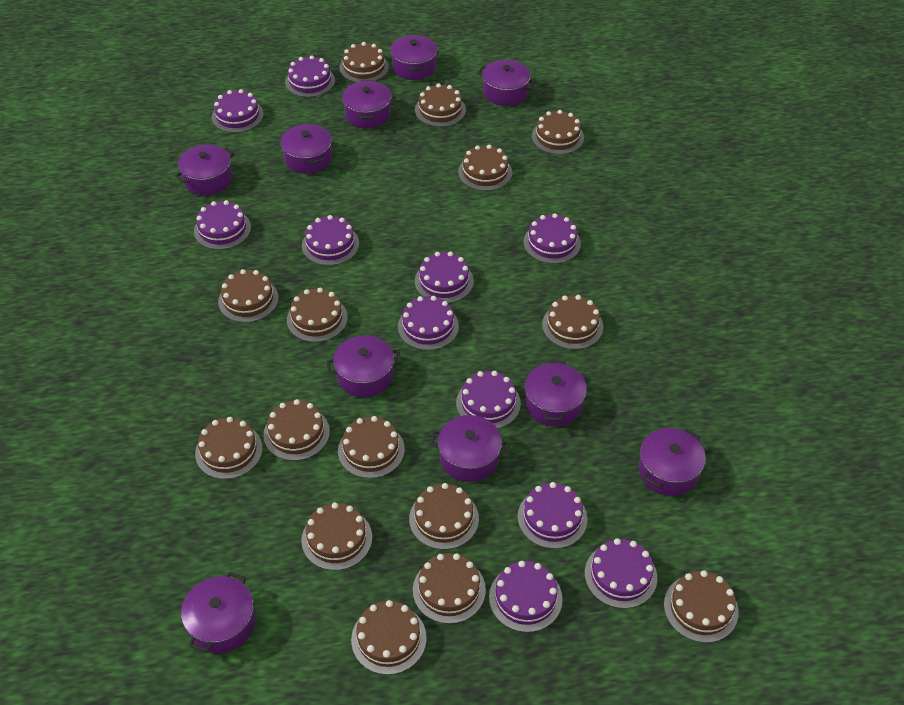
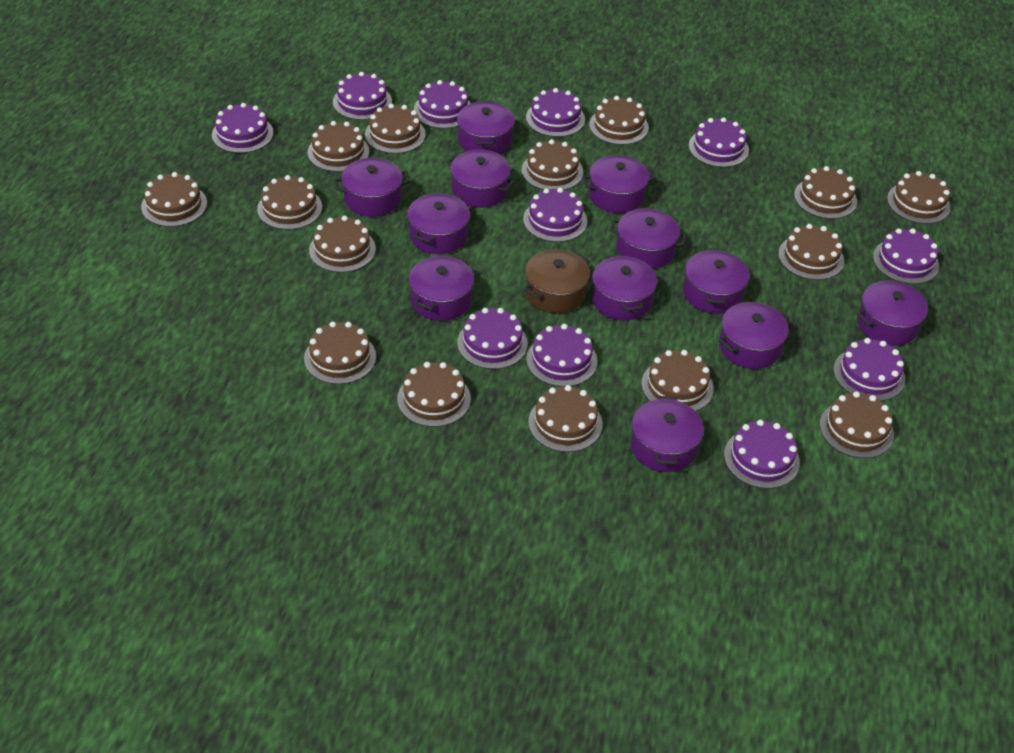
brown pot: 0 -> 1
purple pot: 10 -> 12

